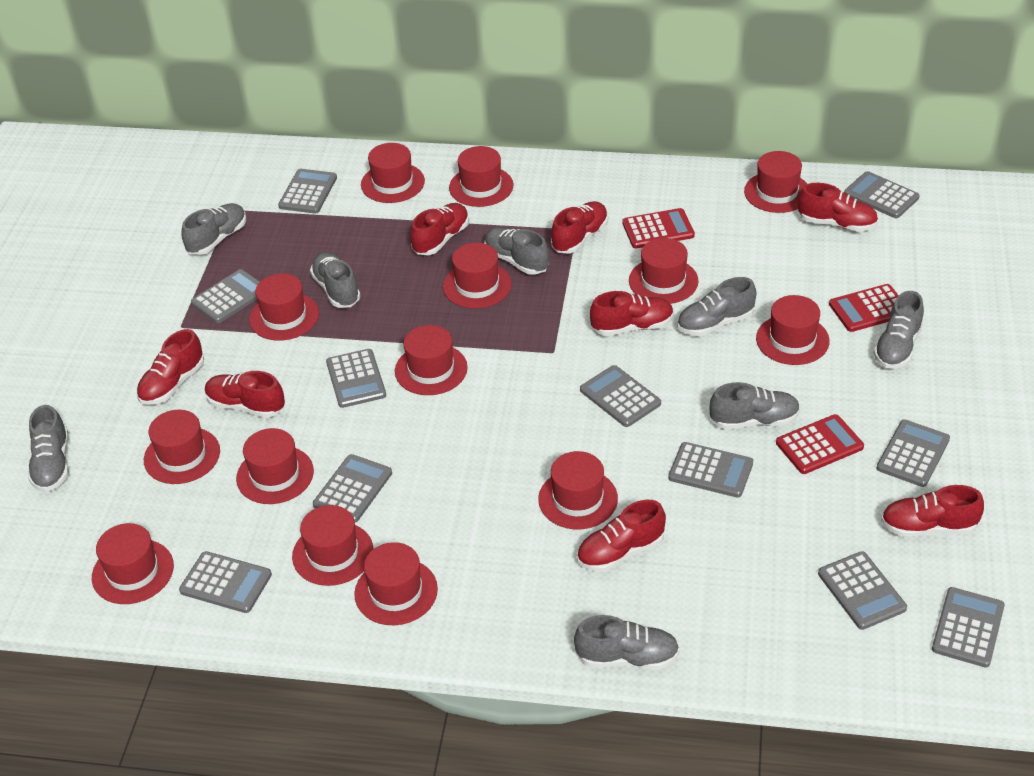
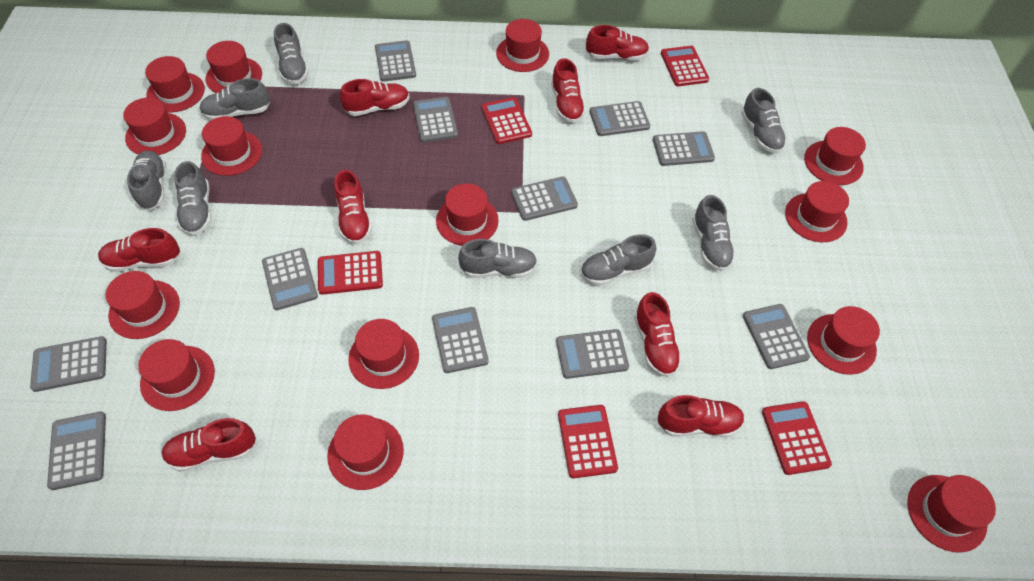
red calculator: 3 -> 5

